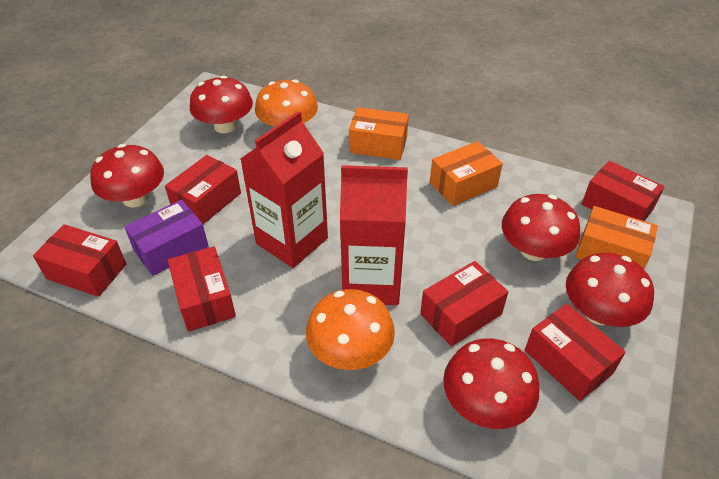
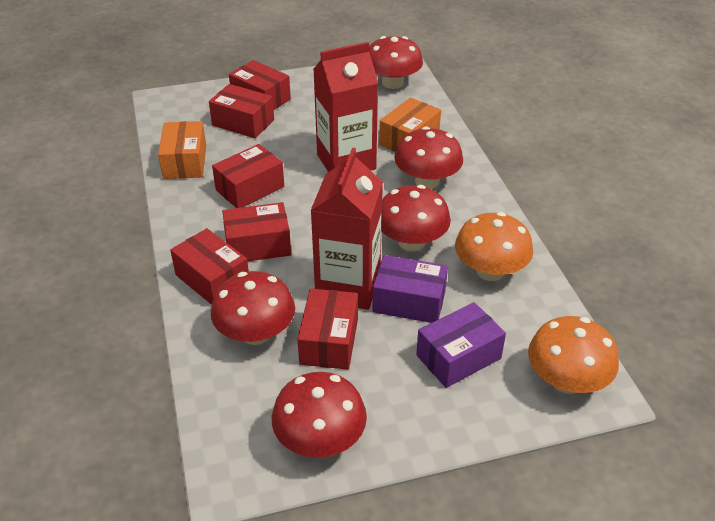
orange box: 3 -> 2
purple box: 1 -> 2

